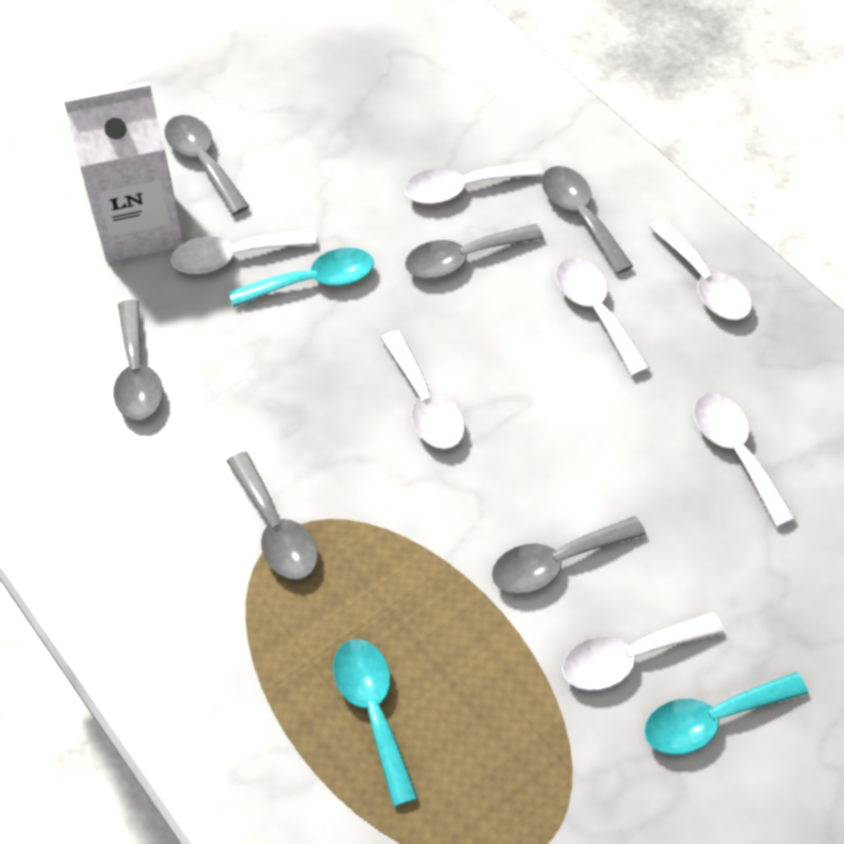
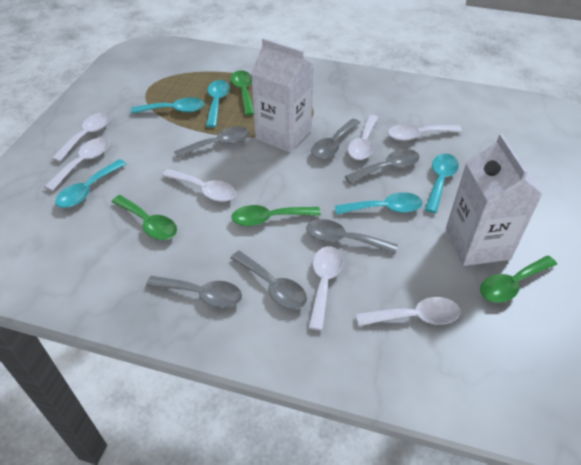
green spoon: 0 -> 4
turquoise spoon: 3 -> 5
white carton: 1 -> 2

